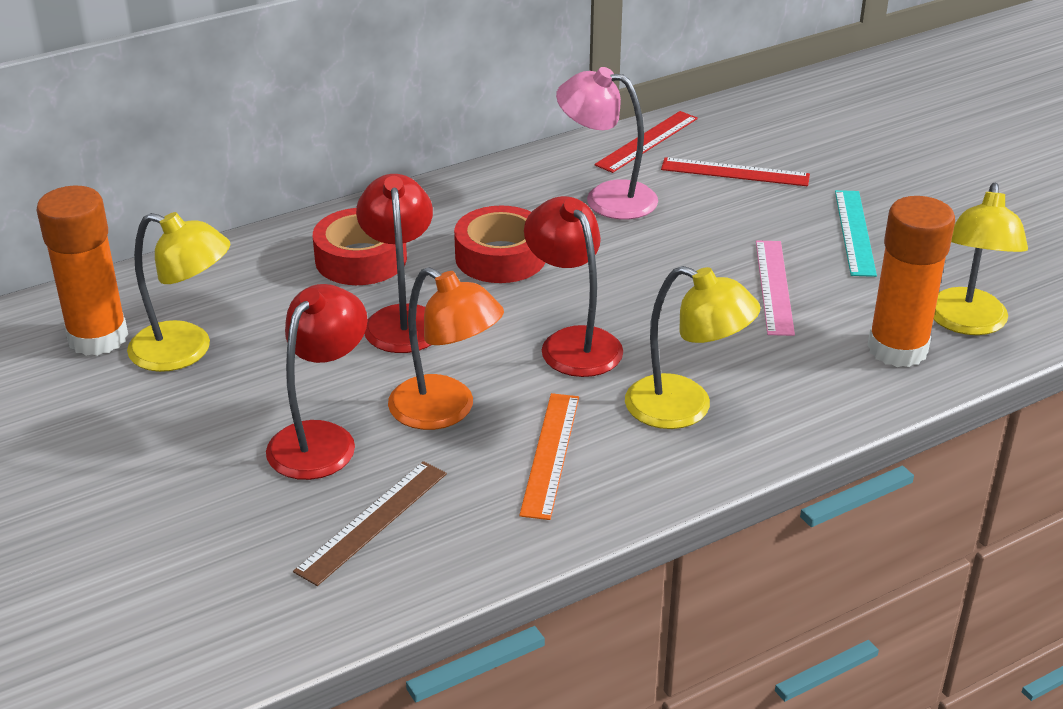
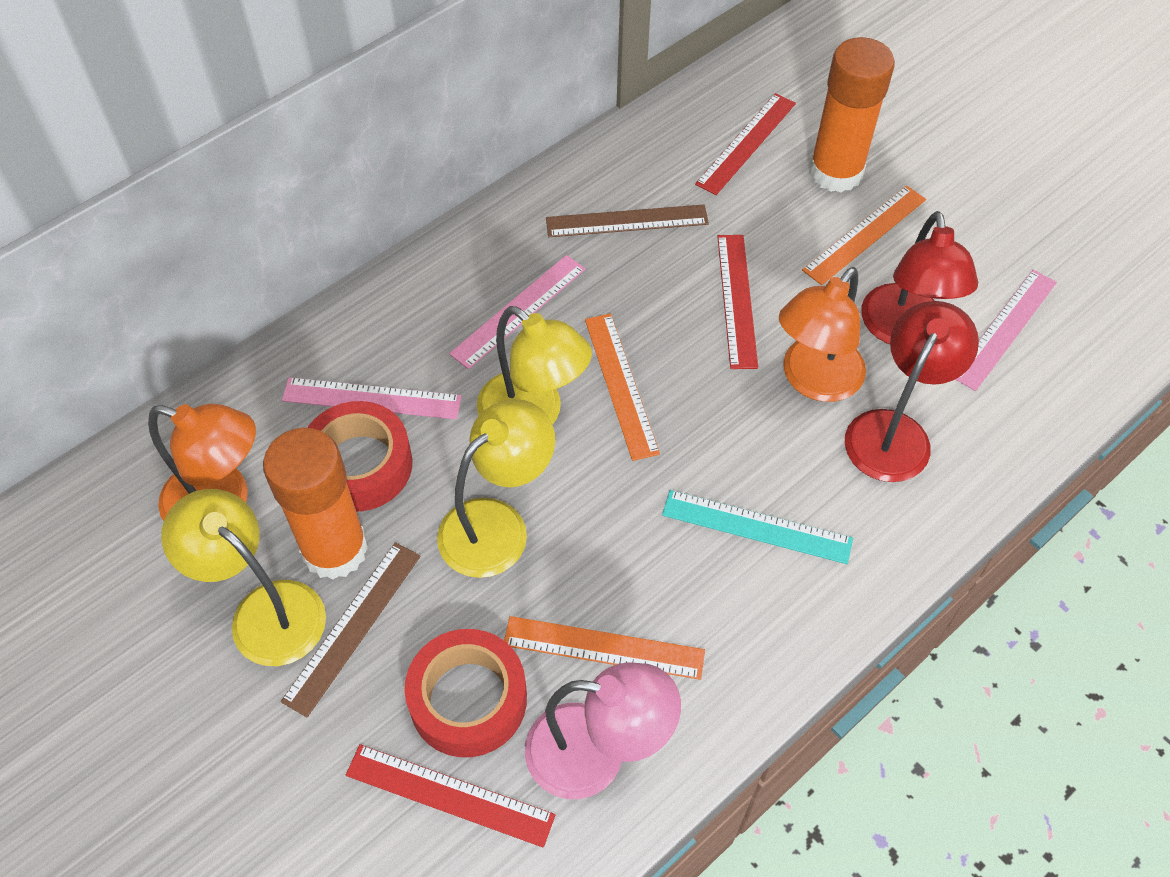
brown ruler: 1 -> 2
orange lamp: 1 -> 2
orange ruler: 1 -> 3
pink ruler: 1 -> 3
red lamp: 3 -> 2
red ruler: 2 -> 3

